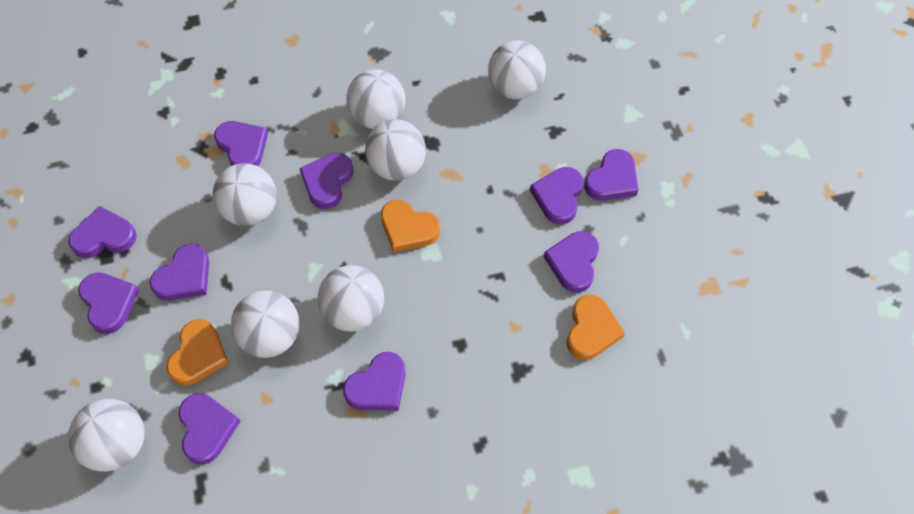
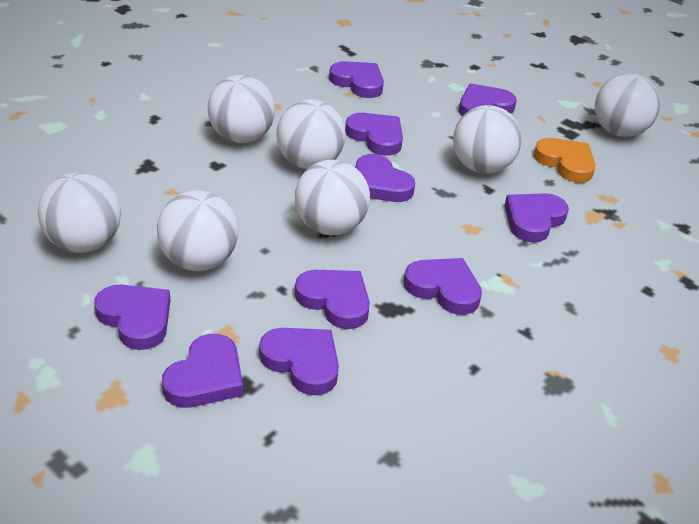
orange heart: 3 -> 1

